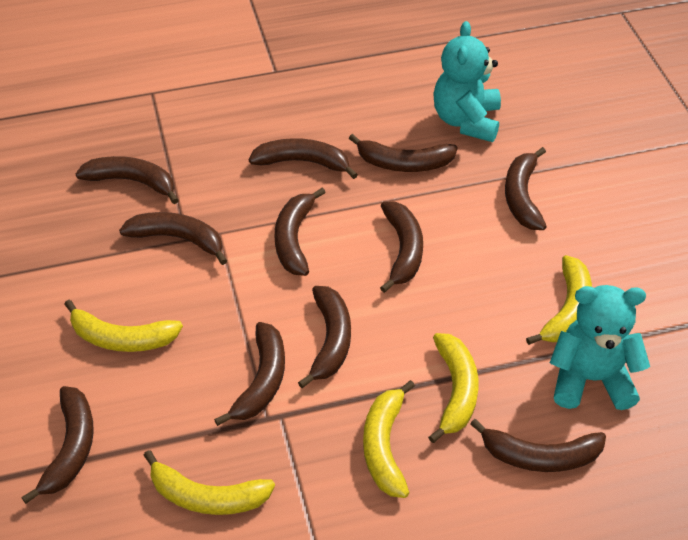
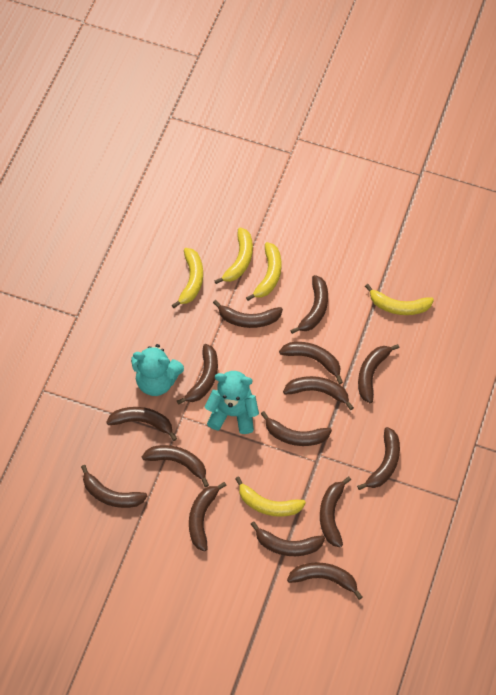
brown banana: 11 -> 15

